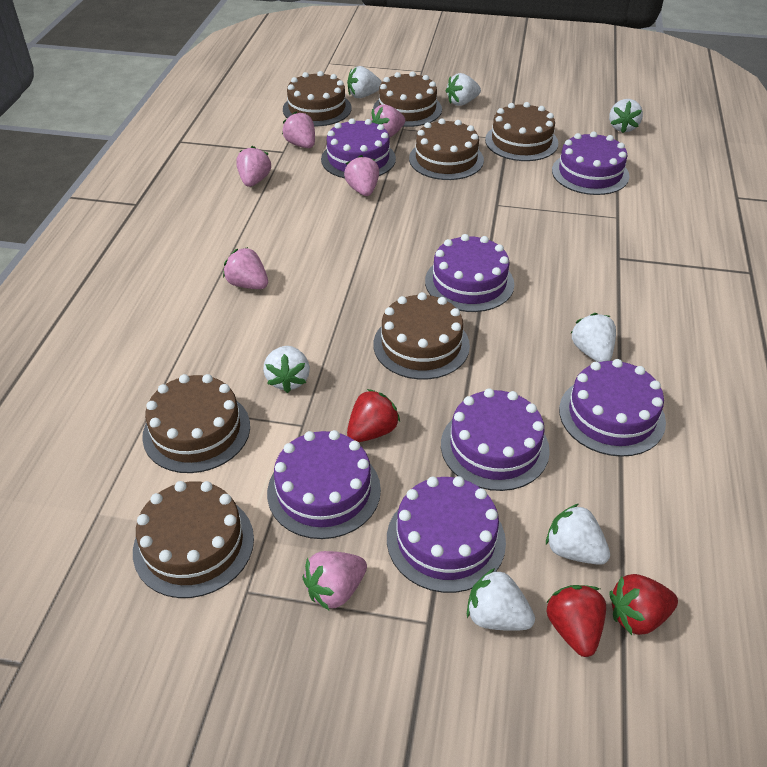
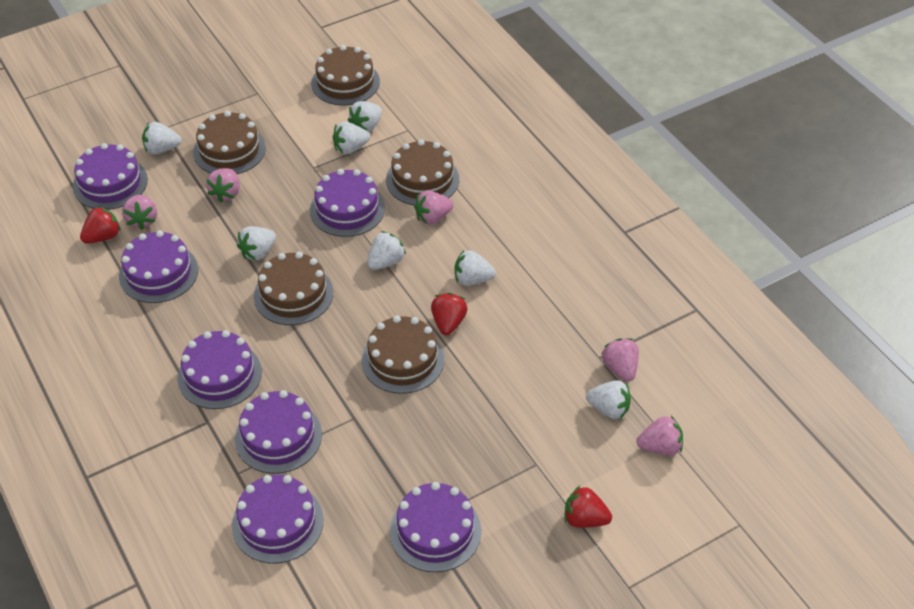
brown cake: 7 -> 5
pink strawberry: 6 -> 5

